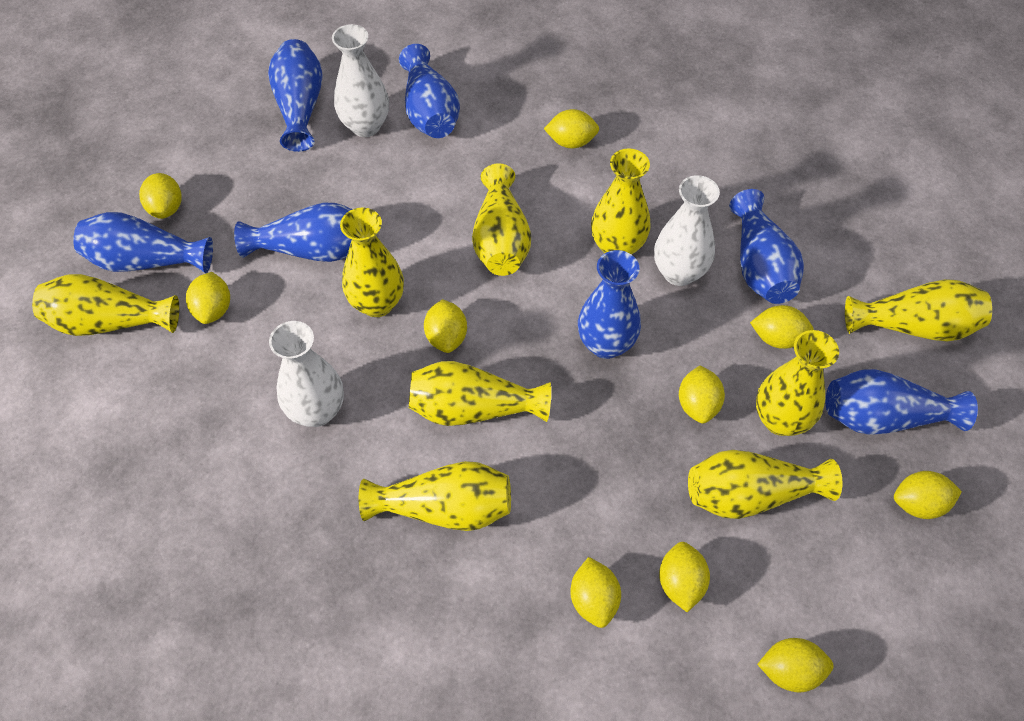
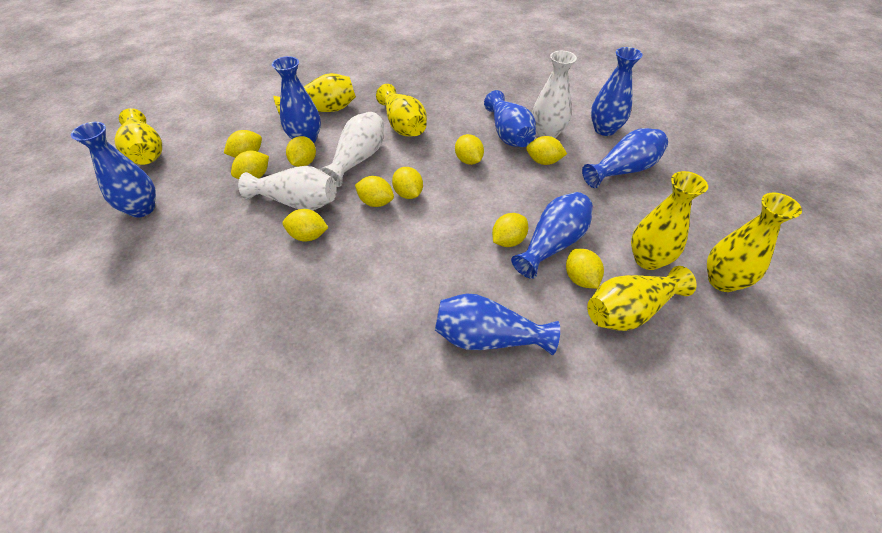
yellow vase: 9 -> 6

